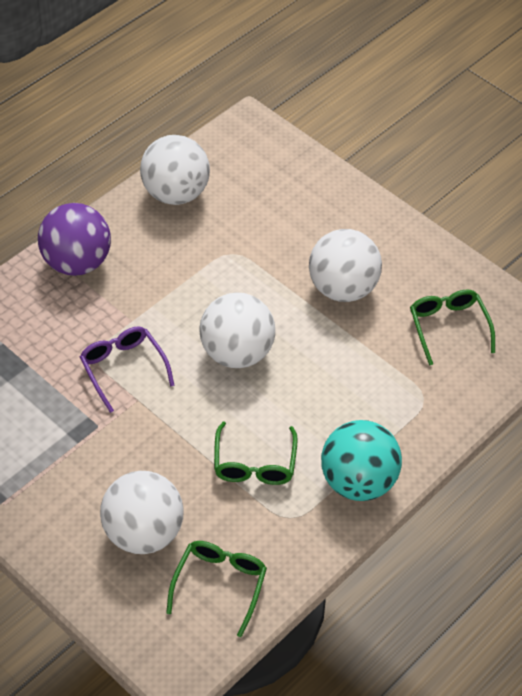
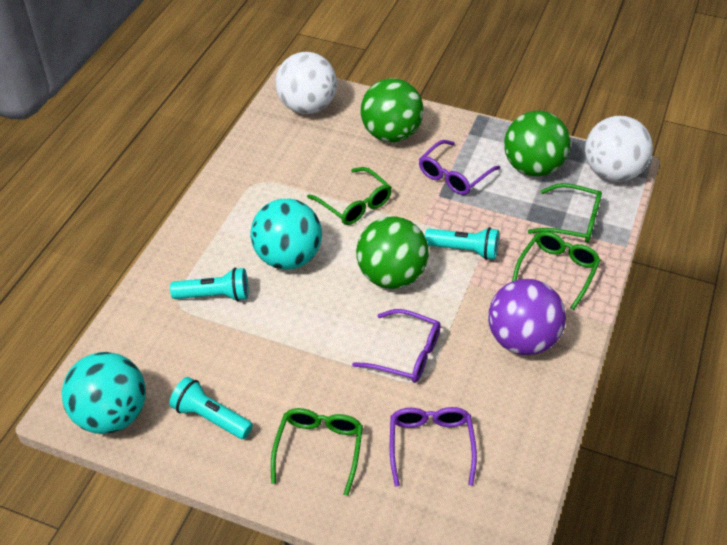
green ball: 0 -> 3
green glasses: 3 -> 4
purple glasses: 1 -> 3
turquoise ball: 1 -> 2
turquoise flashlight: 0 -> 3
white ball: 4 -> 2

